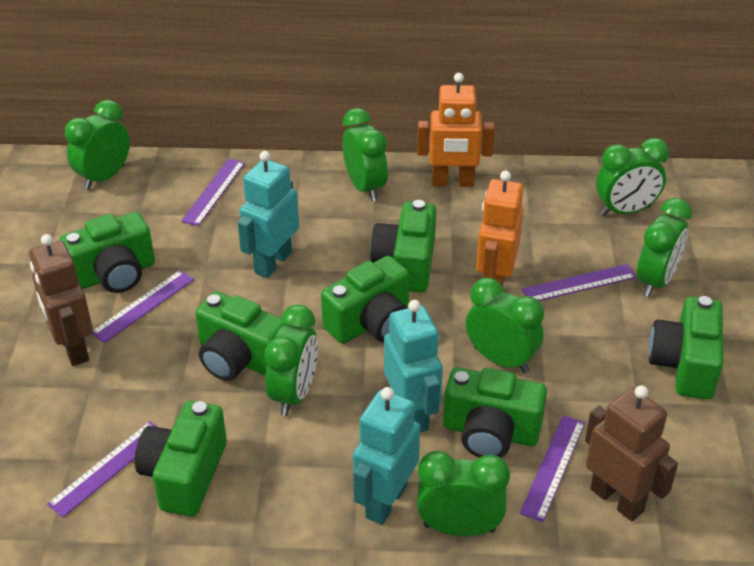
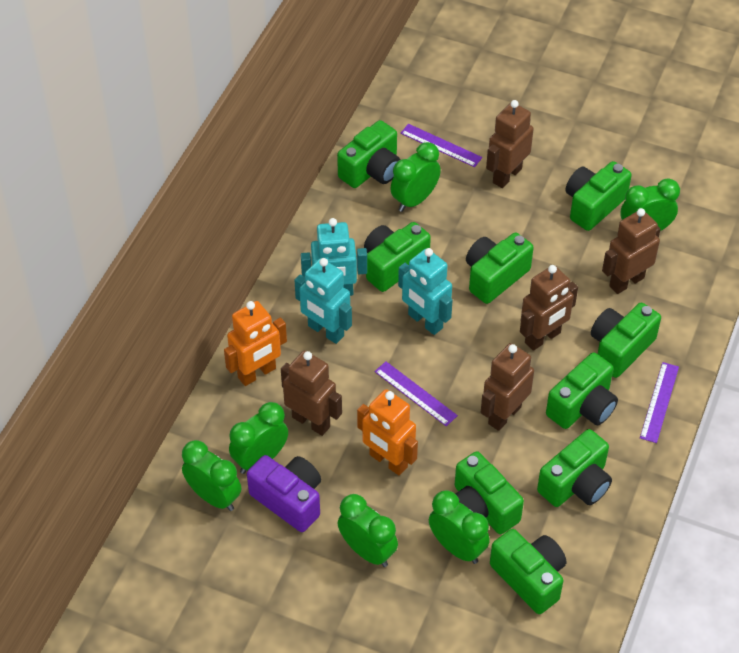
brown robot: 2 -> 5
green camera: 7 -> 9
green clock: 7 -> 6
purple camera: 0 -> 1
purple ruler: 5 -> 3

